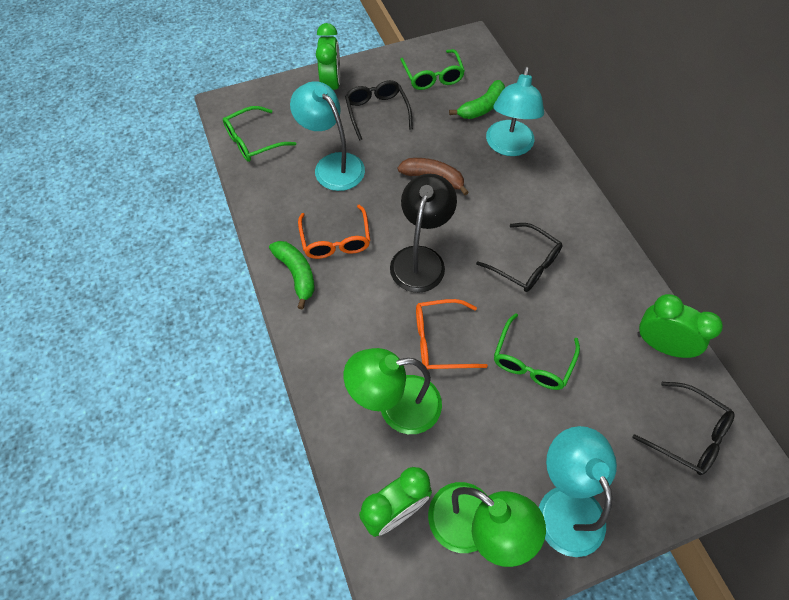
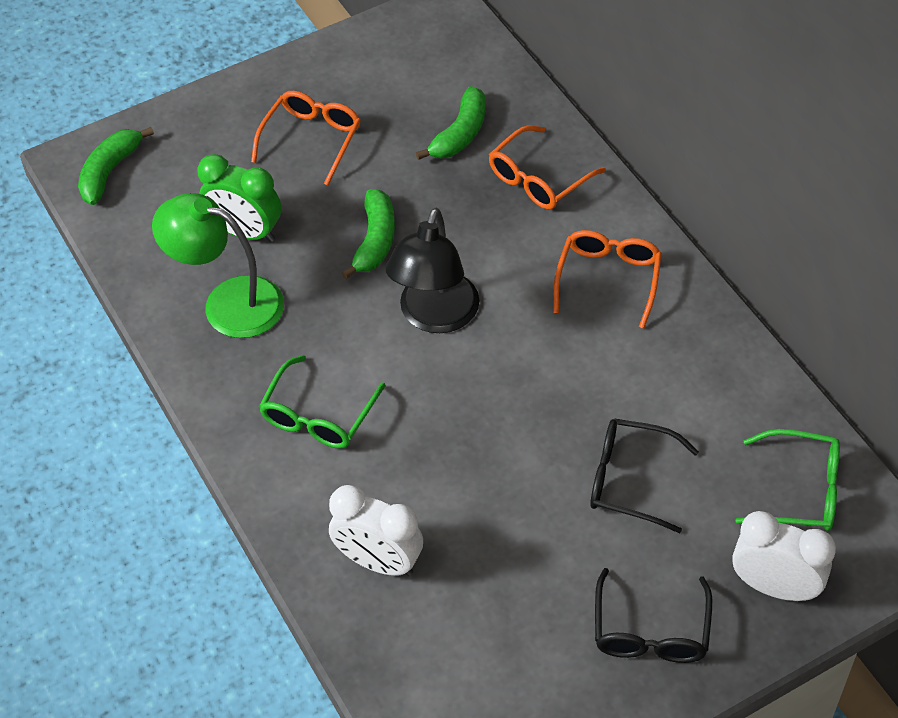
black glasses: 3 -> 2
brown banana: 1 -> 0
green banana: 2 -> 3
green clock: 3 -> 1
green glasses: 3 -> 2
green lamp: 2 -> 1
orange glasses: 2 -> 3
turquoise lamp: 3 -> 0
white clock: 0 -> 2

